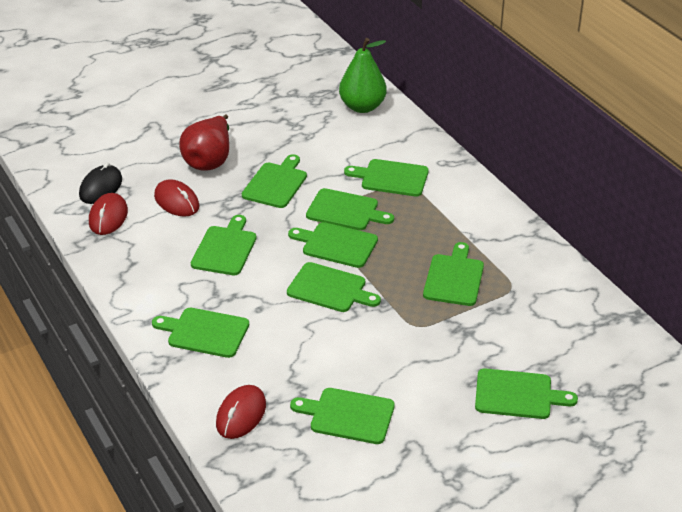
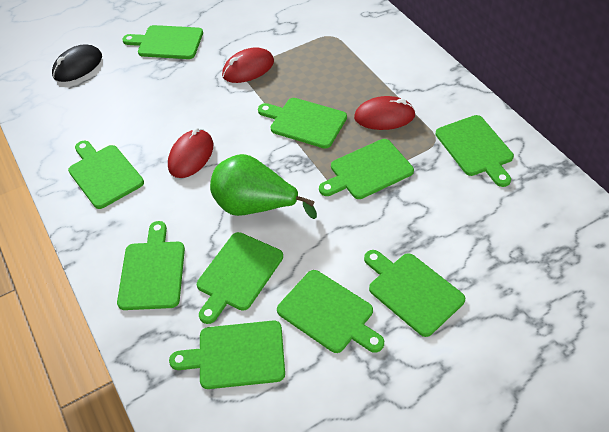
red pear: 1 -> 0

